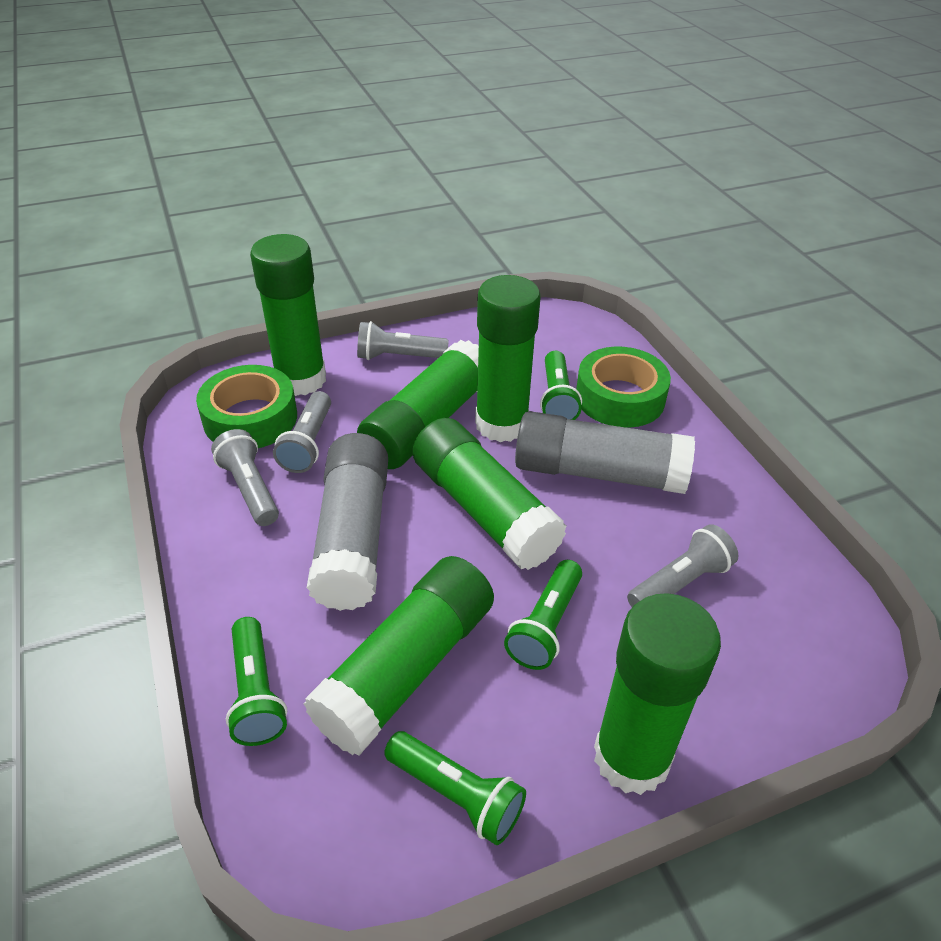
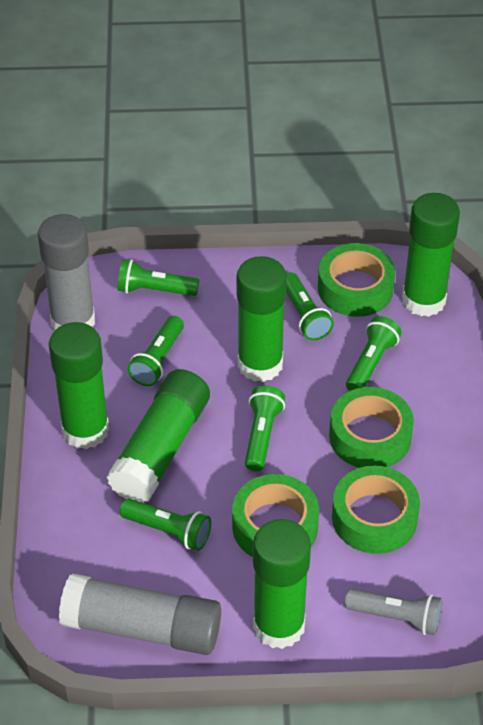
green flashlight: 4 -> 6
green glue stick: 6 -> 5
green tape: 2 -> 4
grey flashlight: 4 -> 1

